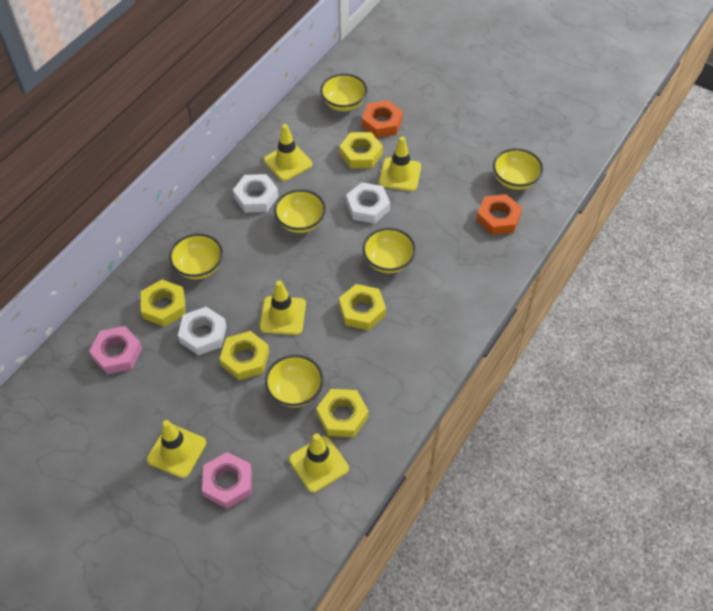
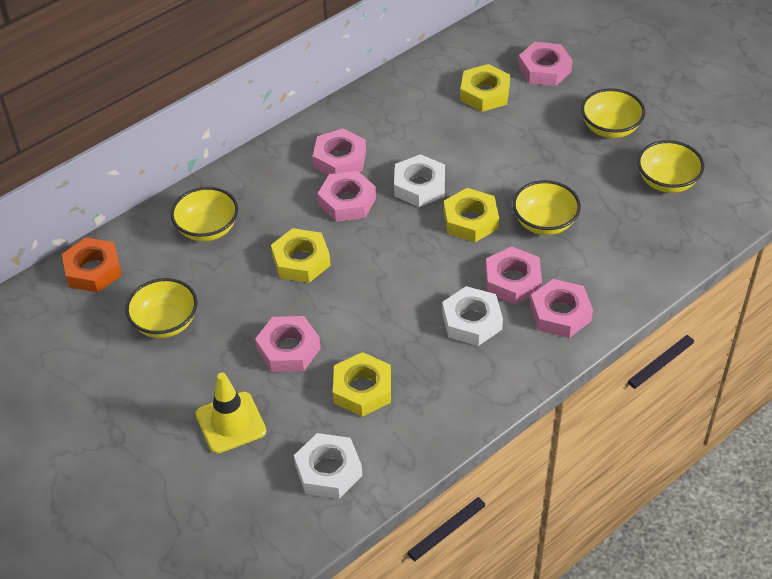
orange nut: 2 -> 1
pink nut: 2 -> 6
yellow bowl: 6 -> 5
yellow nut: 5 -> 4
yellow traffic cone: 5 -> 1

